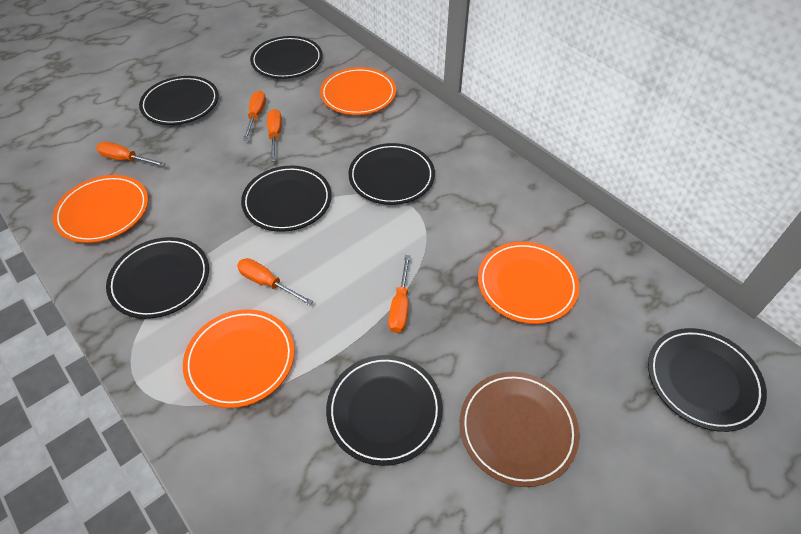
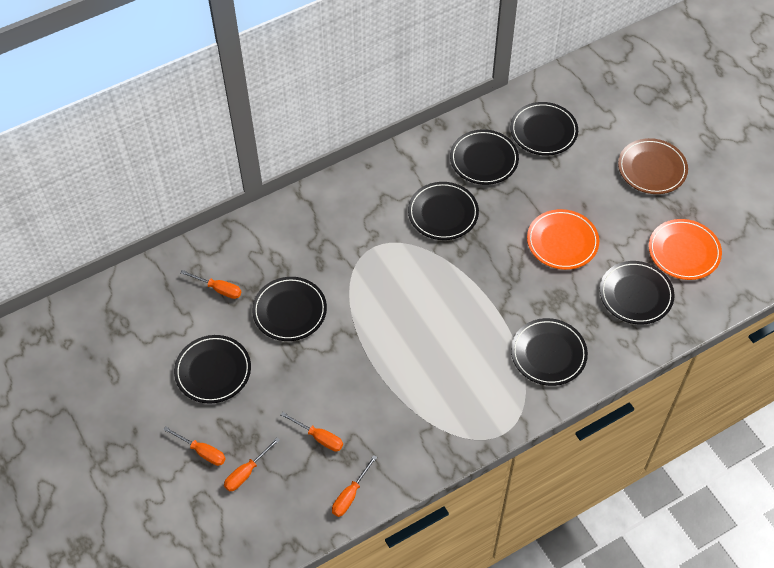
orange plate: 4 -> 2

